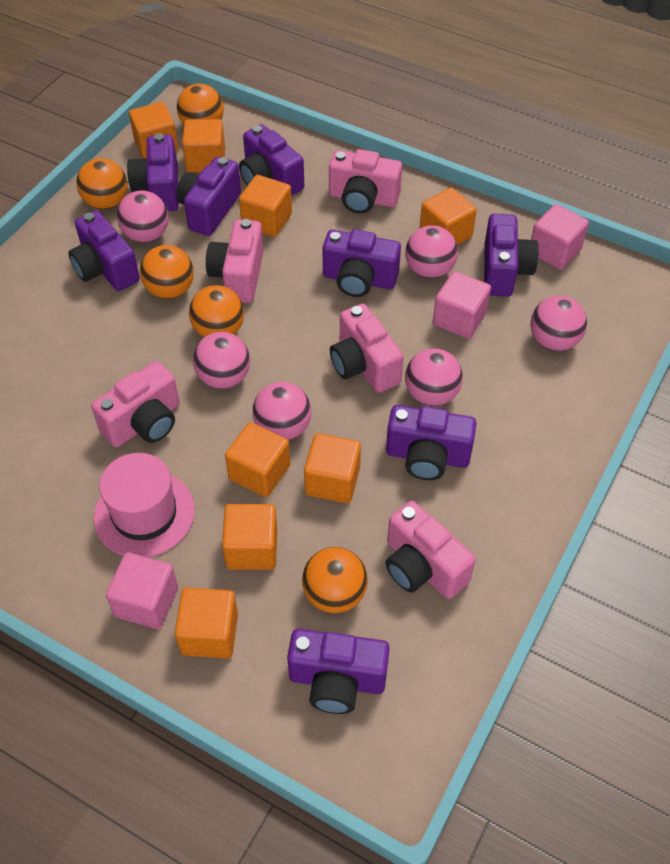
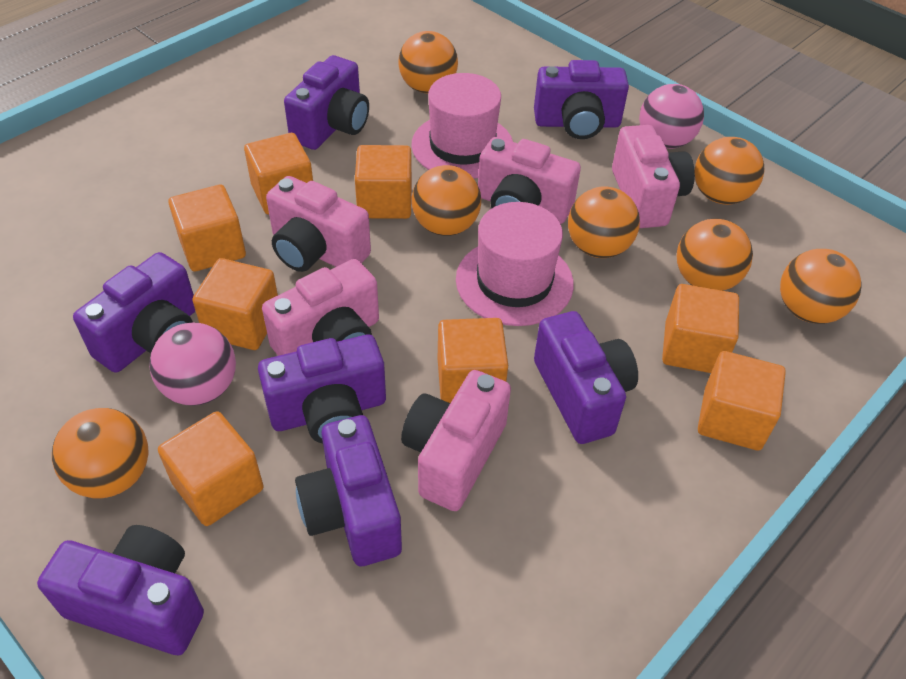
orange ball: 5 -> 7
pink ball: 6 -> 2
pink cube: 3 -> 0
pink hat: 1 -> 2
purple camera: 8 -> 7

